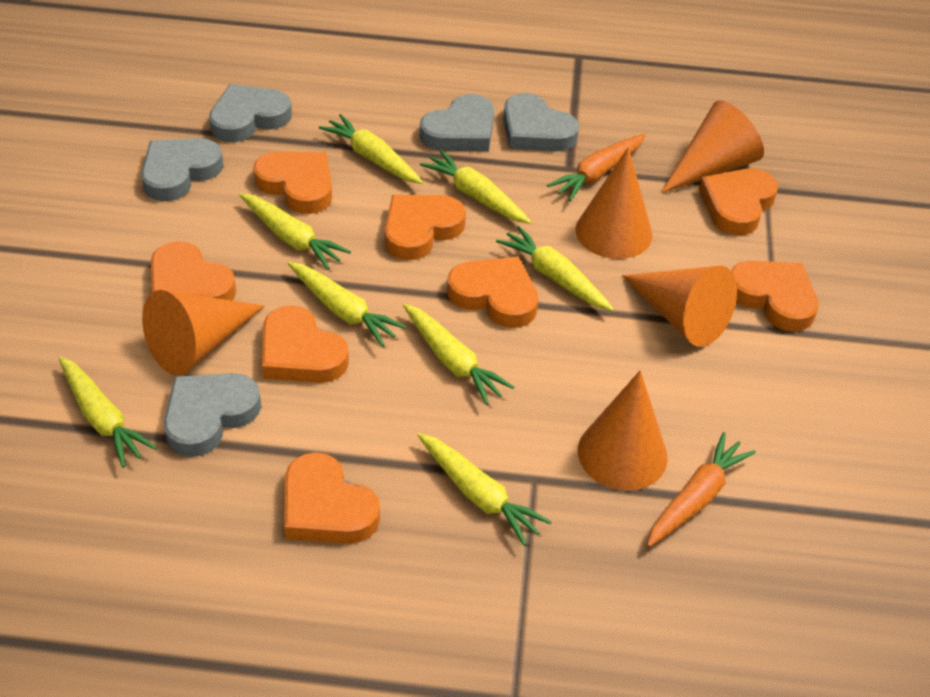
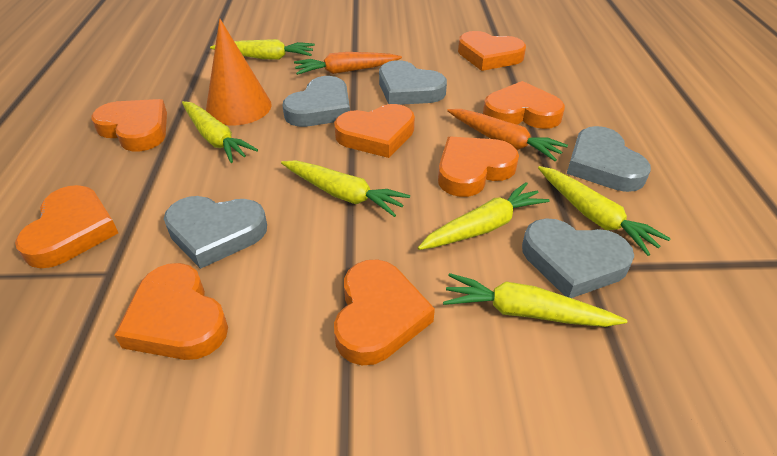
orange cone: 5 -> 1
yellow carrot: 8 -> 6

